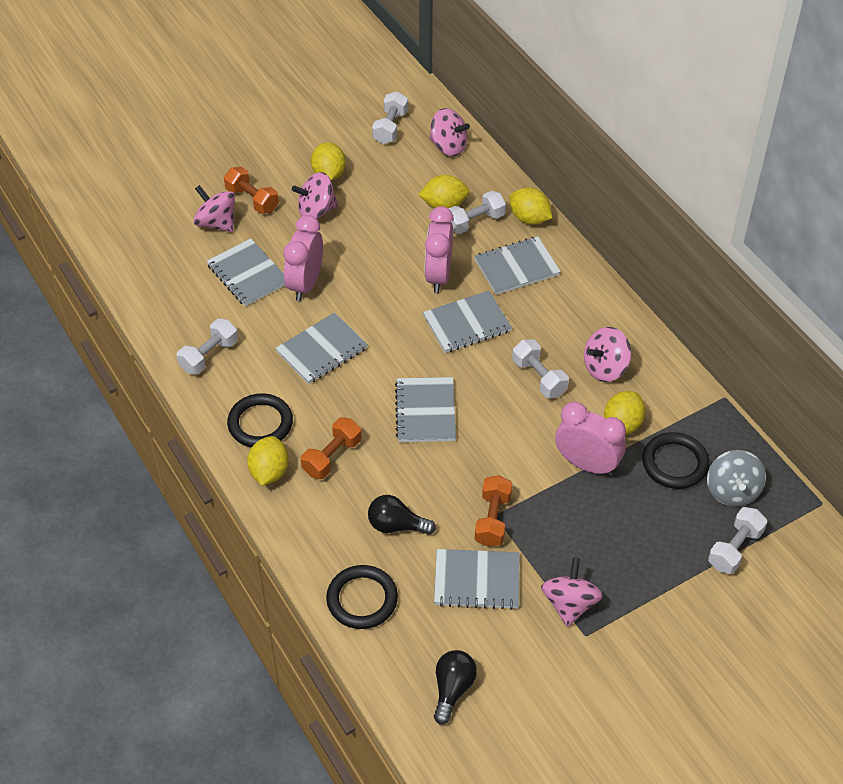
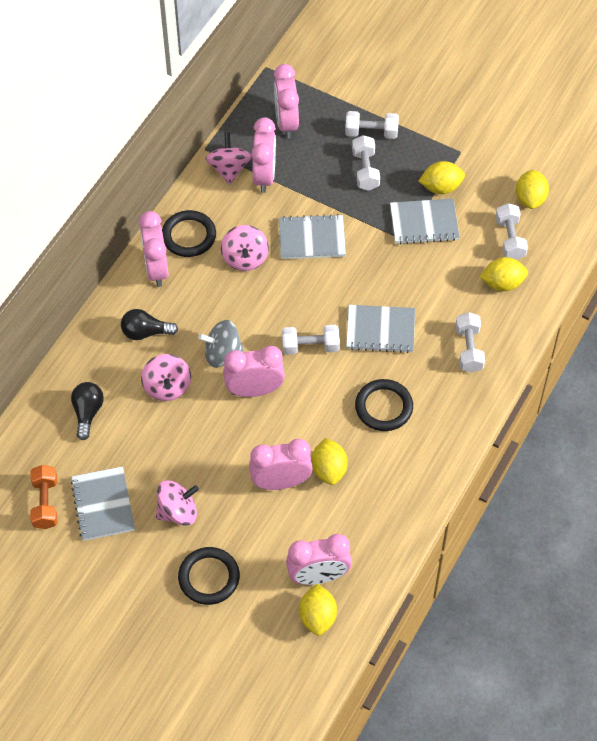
grey notebook: 6 -> 4
orange dumbbell: 3 -> 1
pink clock: 3 -> 6
pink spinning top: 5 -> 4

